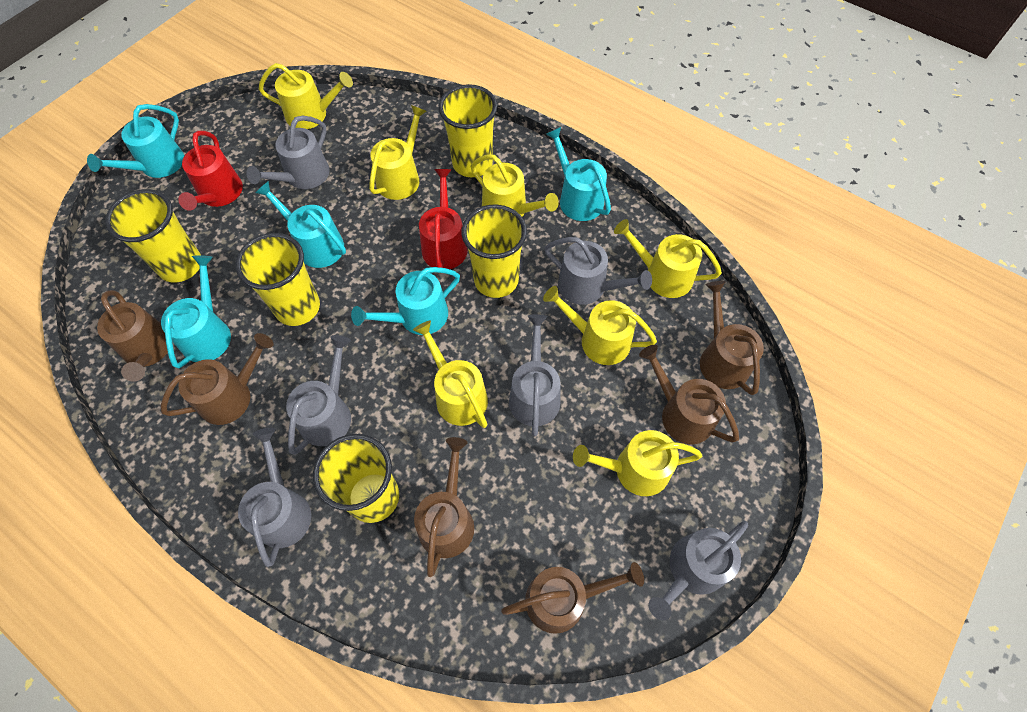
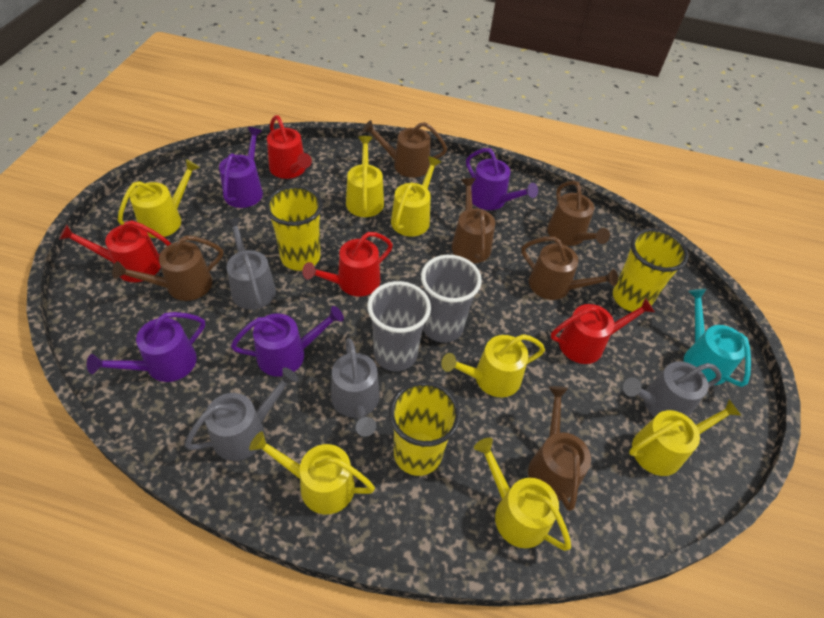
grey cup: 0 -> 2
grey watering can: 6 -> 4
purple watering can: 0 -> 4
red watering can: 2 -> 4
turquoise watering can: 5 -> 1
yellow cup: 5 -> 3

